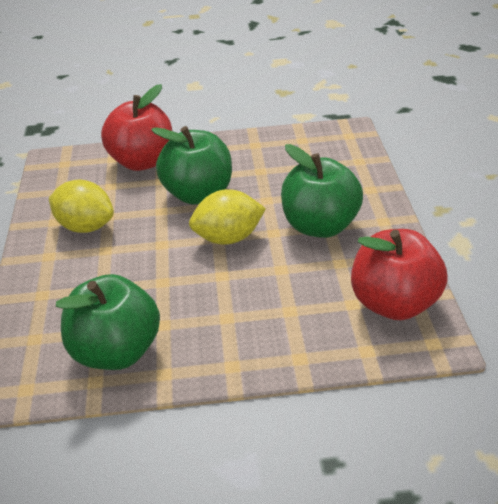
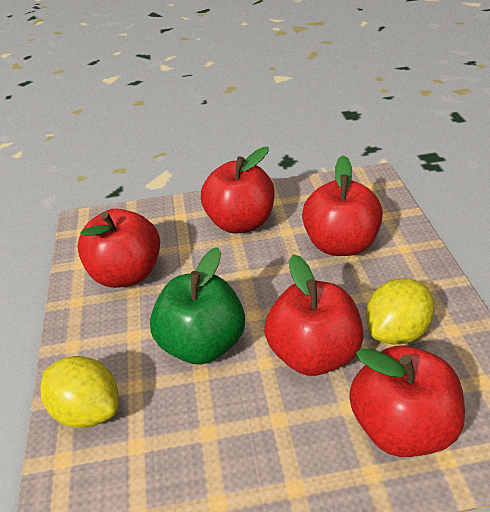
green apple: 3 -> 1
red apple: 2 -> 5

